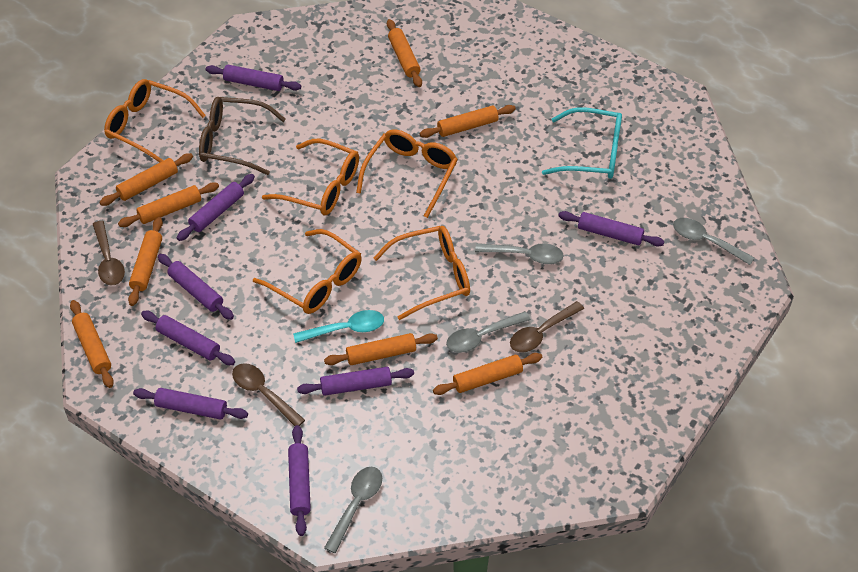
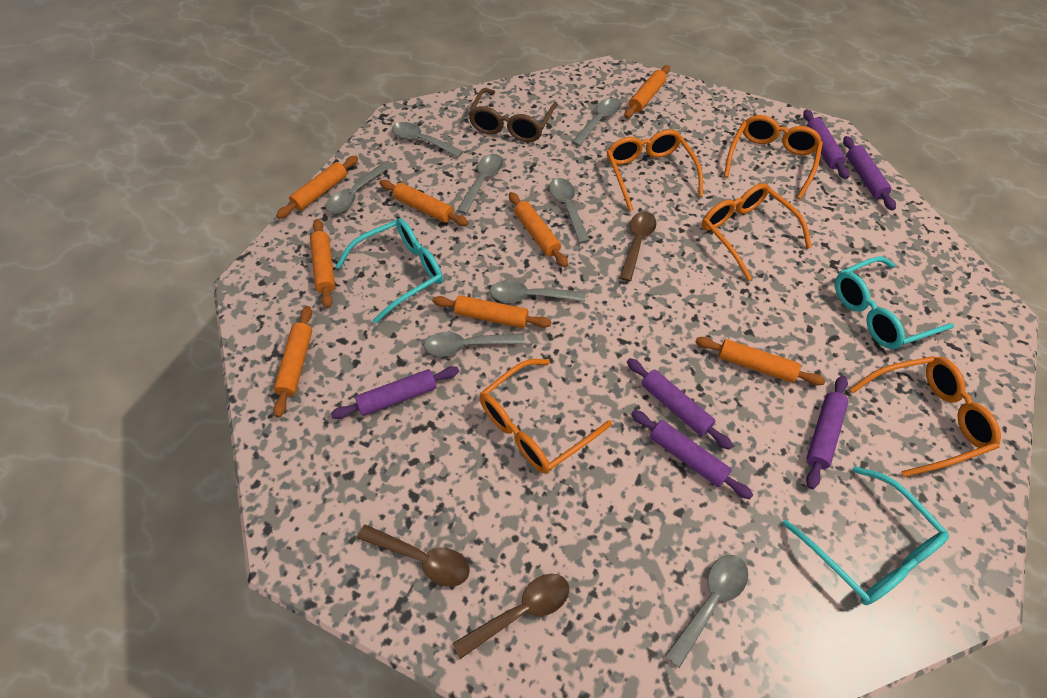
grey spoon: 4 -> 8
purple rolling pin: 8 -> 6
turquoise glasses: 1 -> 3
turquoise spoon: 1 -> 0

